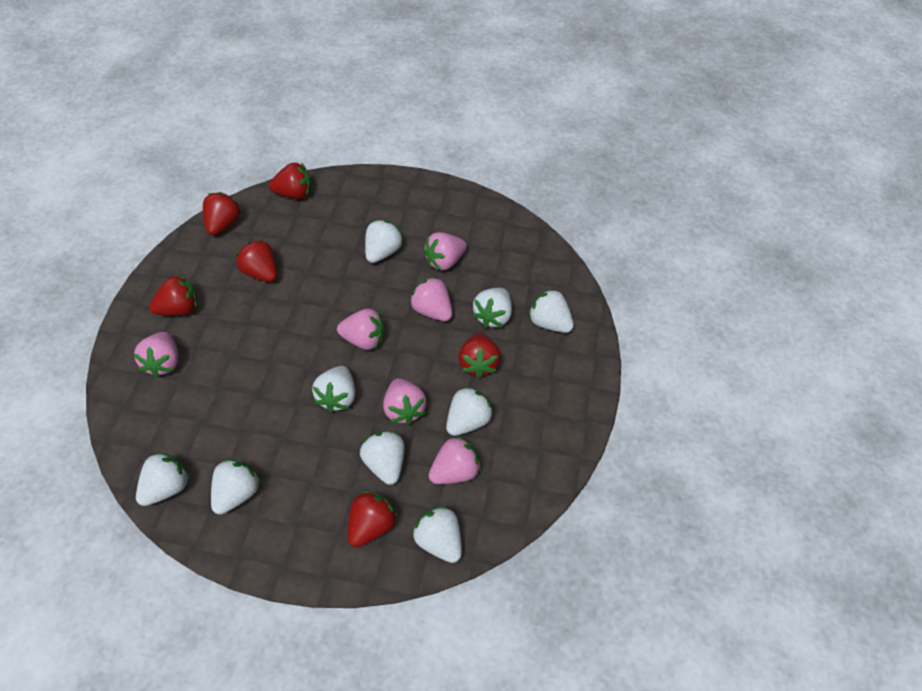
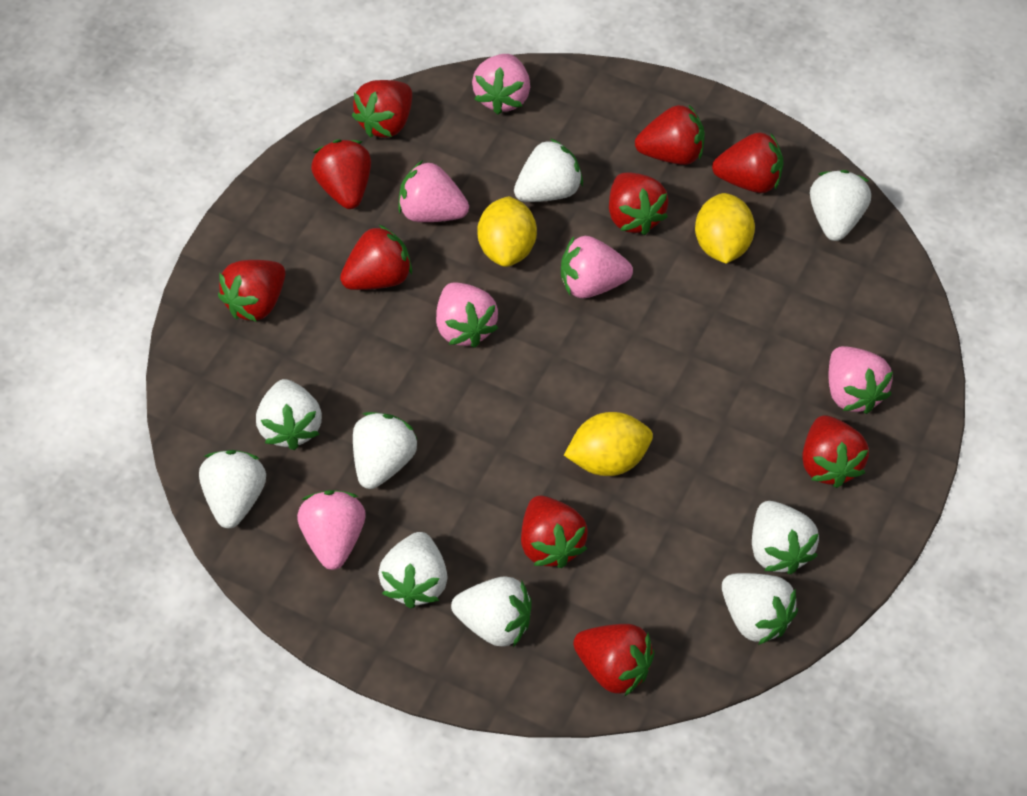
red strawberry: 6 -> 10
yellow lemon: 0 -> 3

